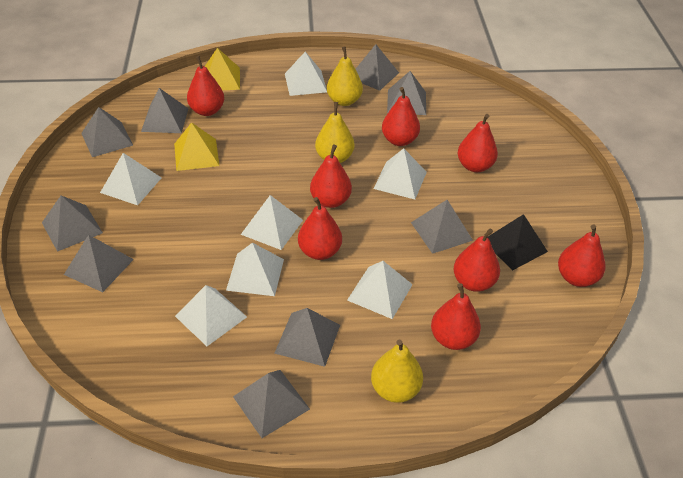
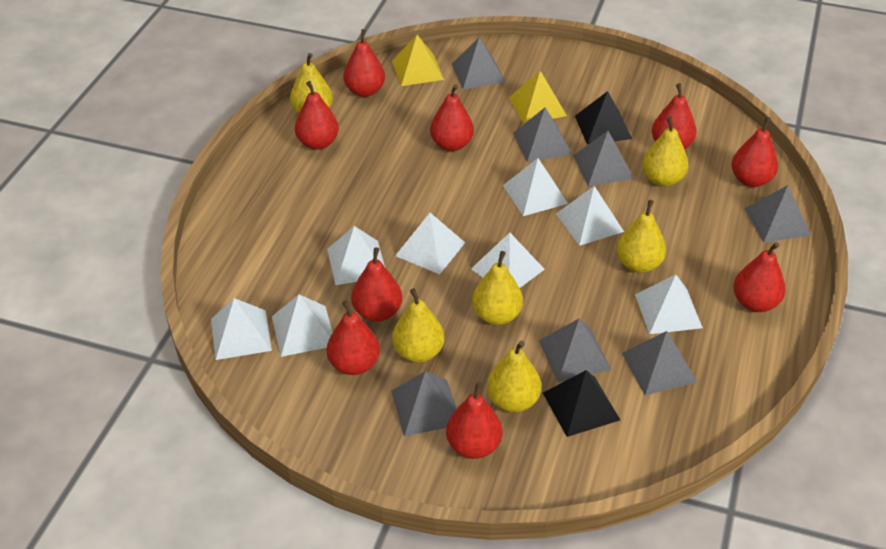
black pyramid: 1 -> 2
grey pyramid: 9 -> 7
red pear: 8 -> 9
white pyramid: 7 -> 8
yellow pear: 3 -> 6

